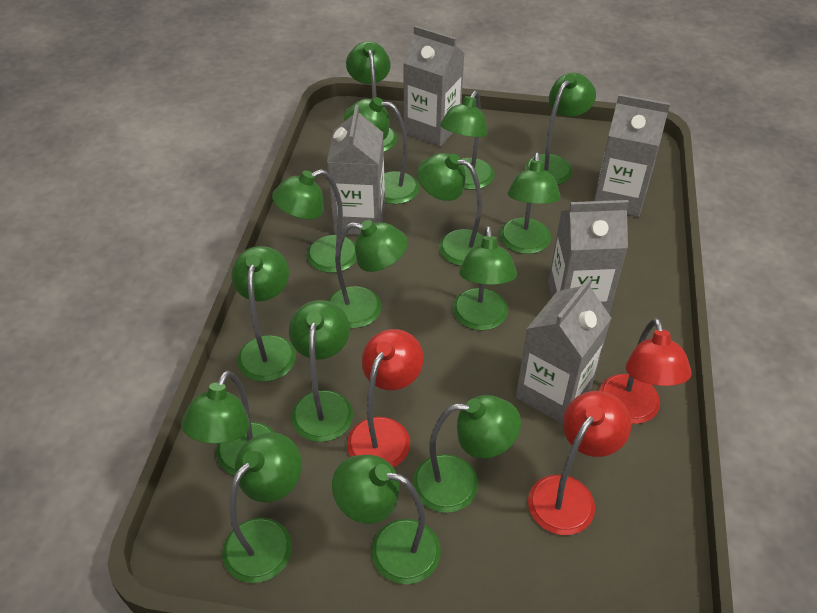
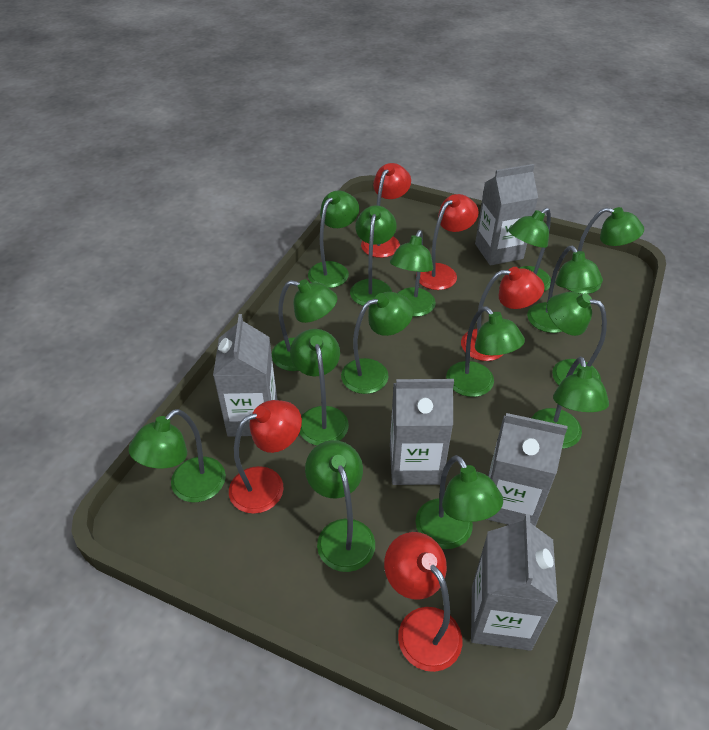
red lamp: 3 -> 5

